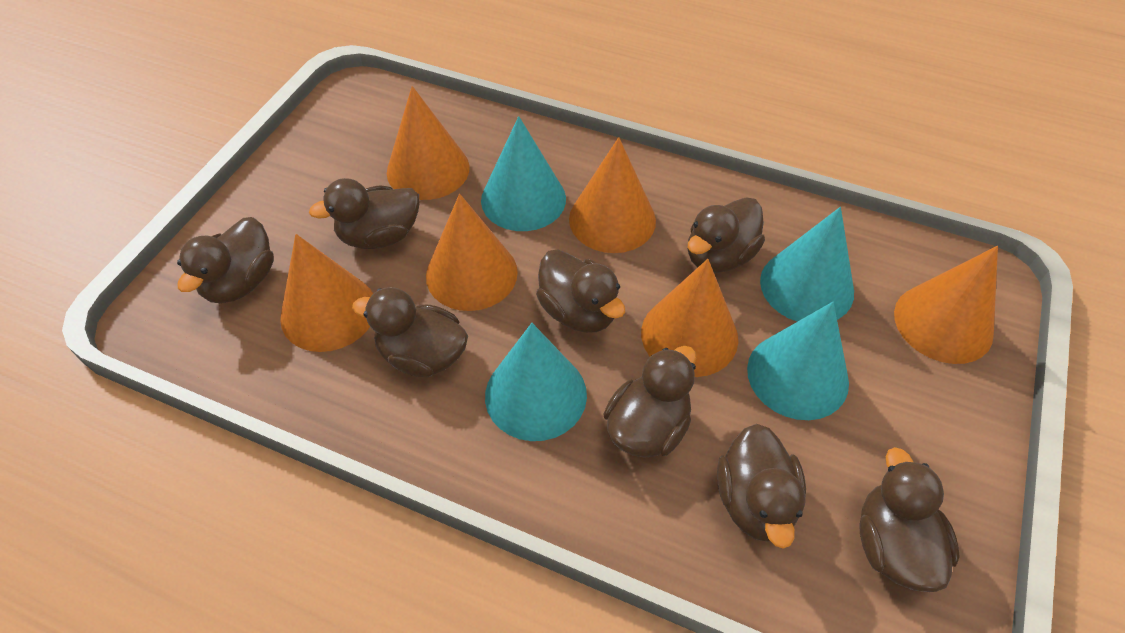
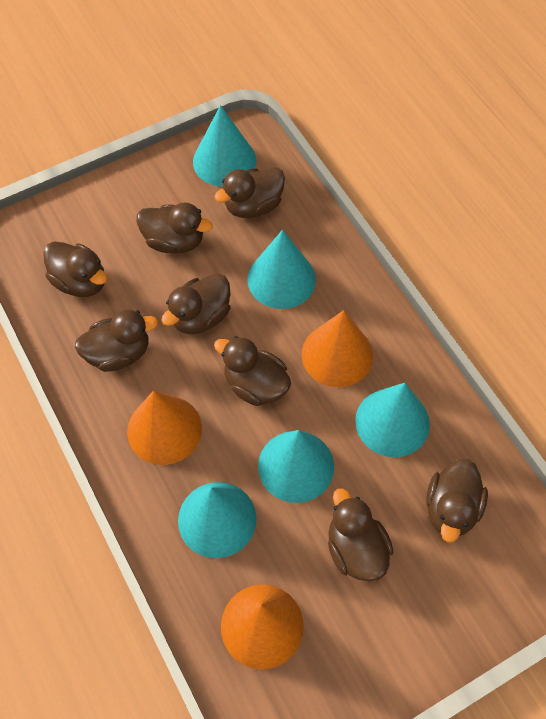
orange cone: 6 -> 3
turquoise cone: 4 -> 5

